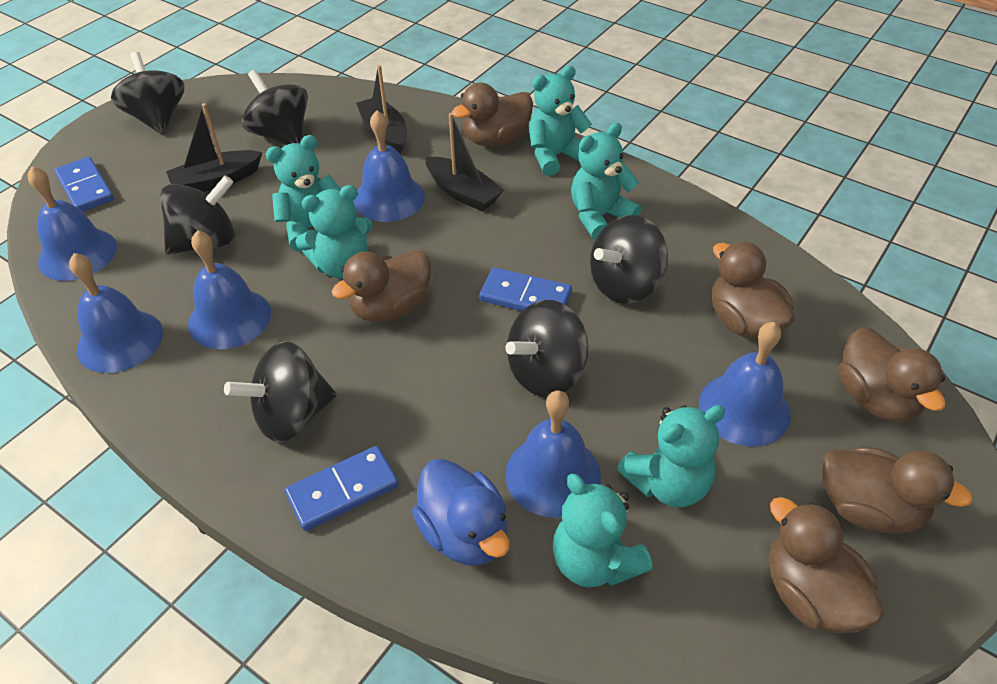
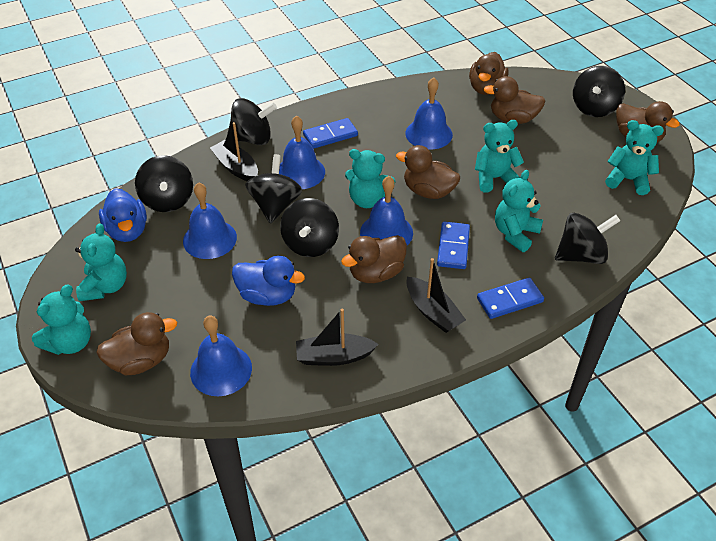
blue bell: 6 -> 5
blue duck: 1 -> 2

